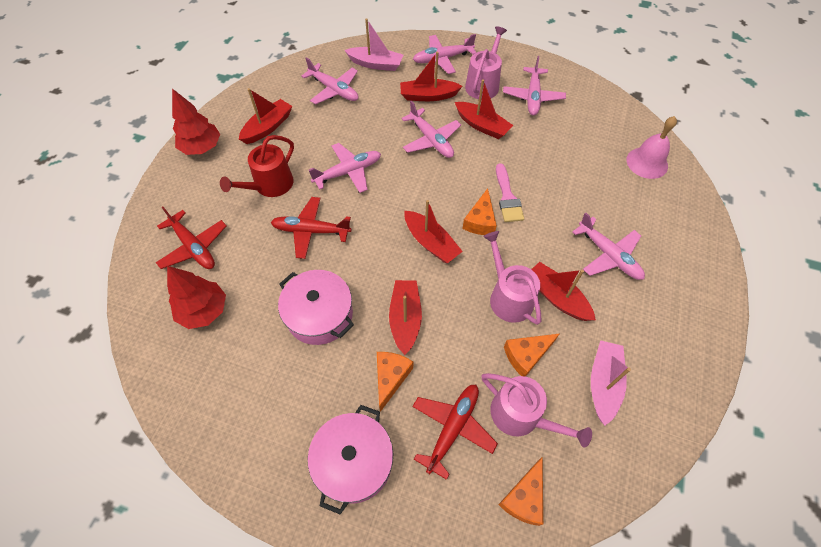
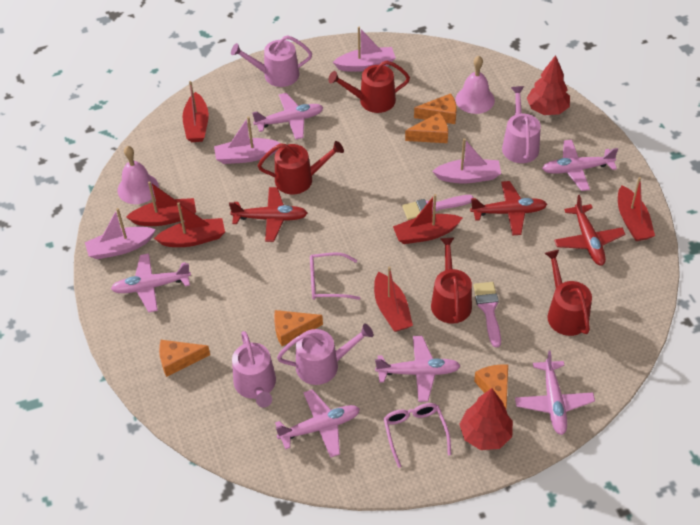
orange cheese: 4 -> 5
pink bell: 1 -> 2
pink boat: 2 -> 4
pink brush: 1 -> 2
pink glasses: 0 -> 2
pink pot: 2 -> 0
pink watering can: 3 -> 4
red watering can: 1 -> 4

